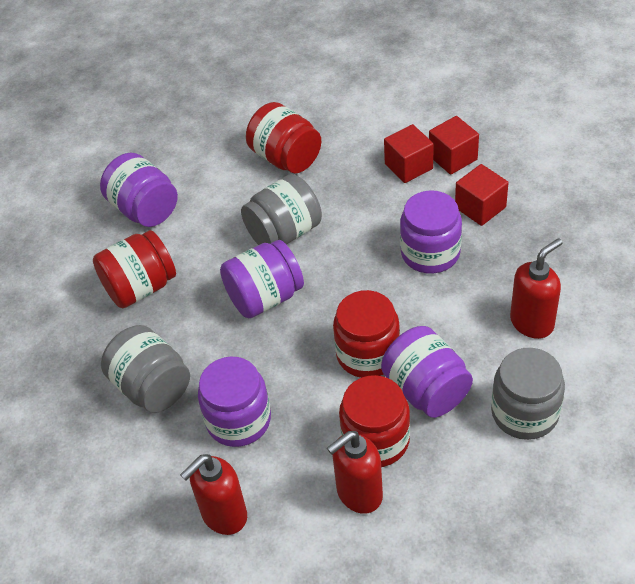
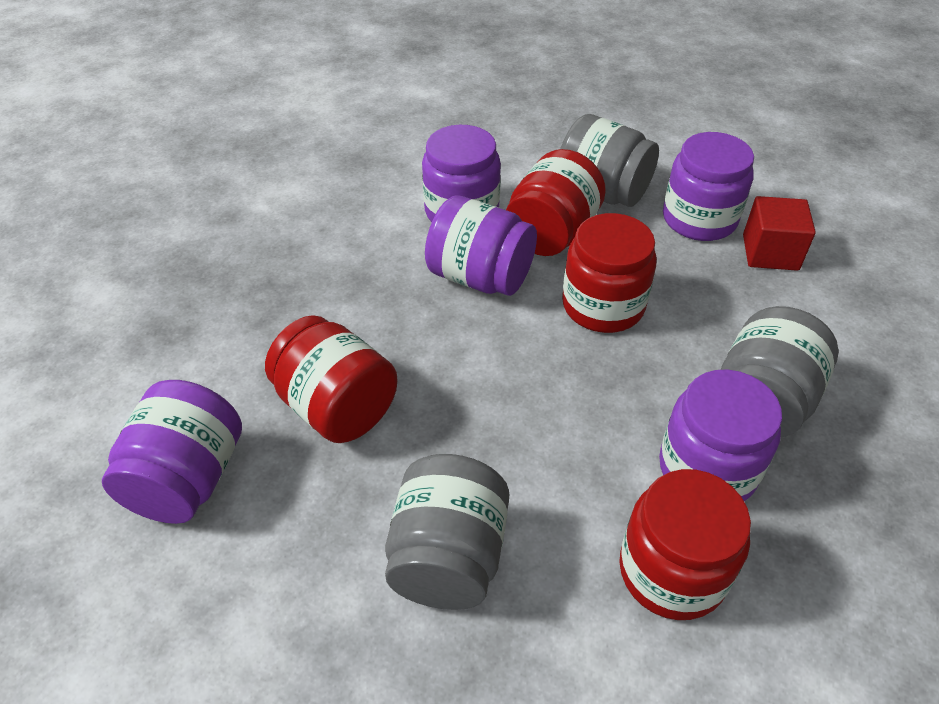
red cube: 3 -> 1
red soap dispenser: 3 -> 0

